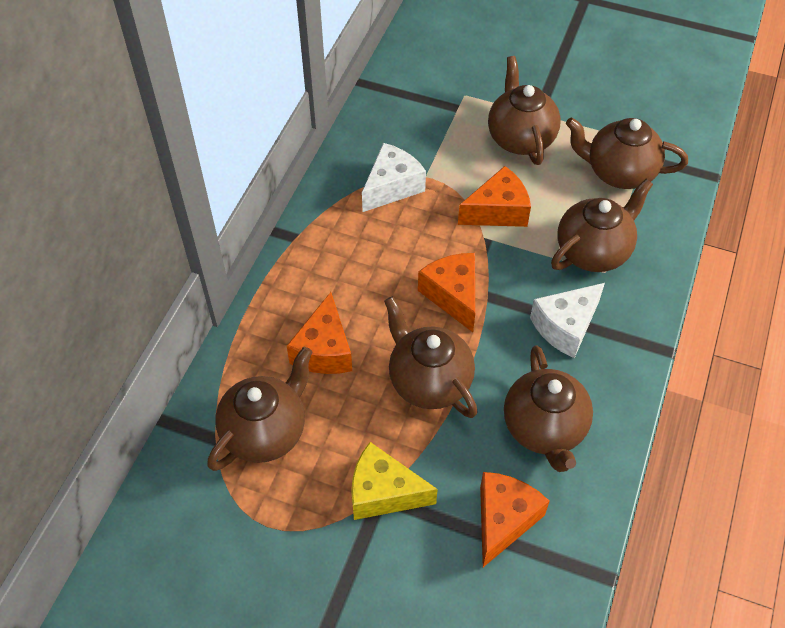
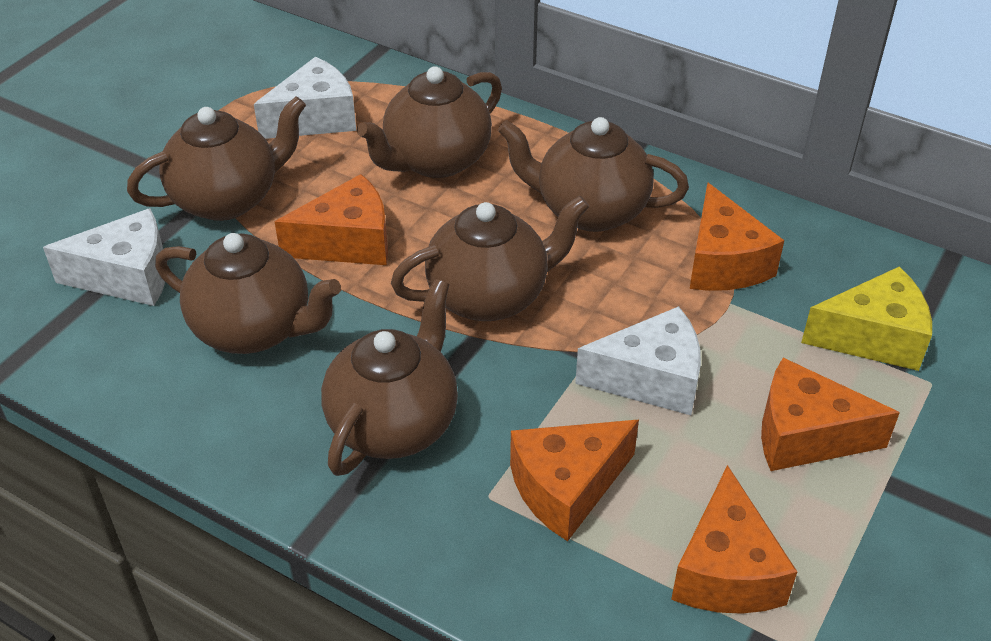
orange cheese: 4 -> 5
white cheese: 2 -> 3

